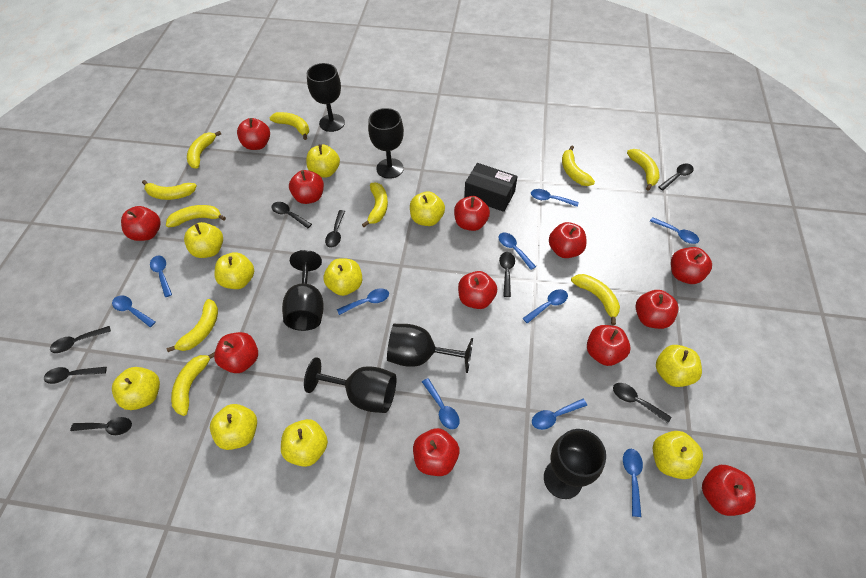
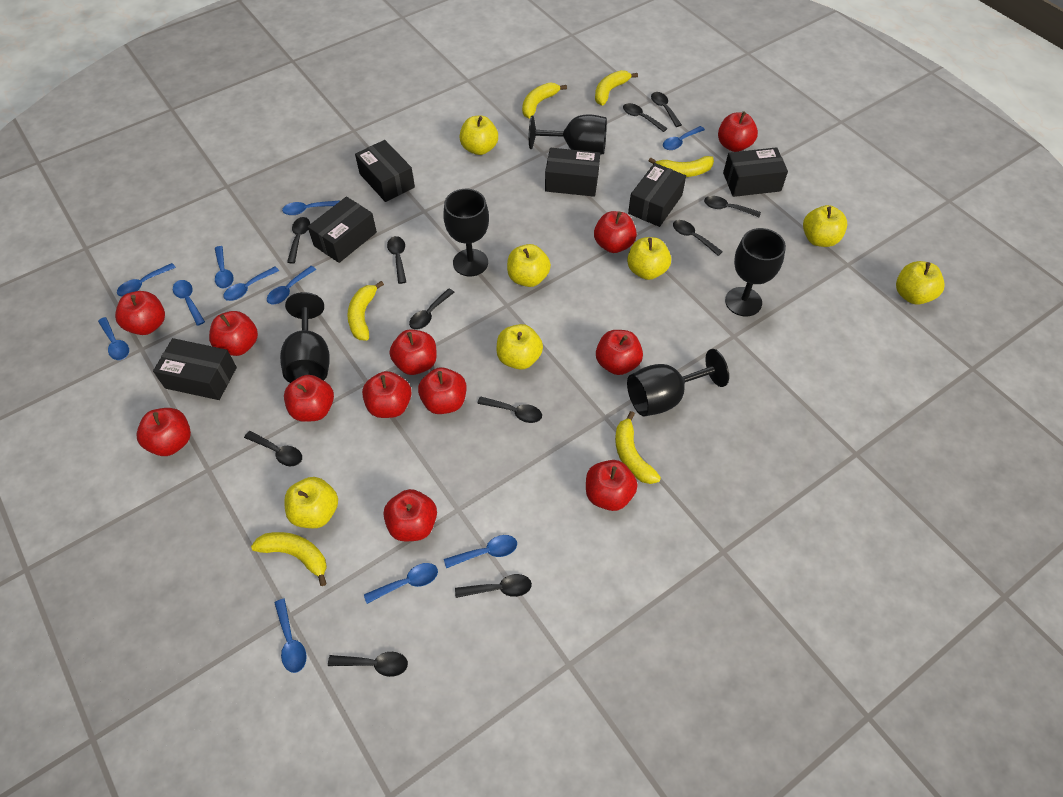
black box: 1 -> 6
black goblet: 6 -> 5
black spoon: 8 -> 11
blue spoon: 10 -> 11
yellow apple: 10 -> 7
yellow banana: 10 -> 6

